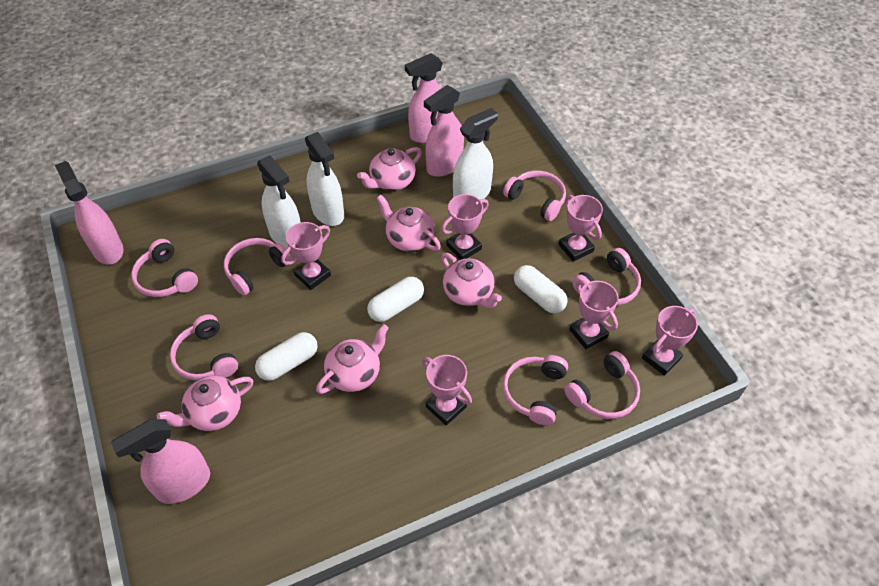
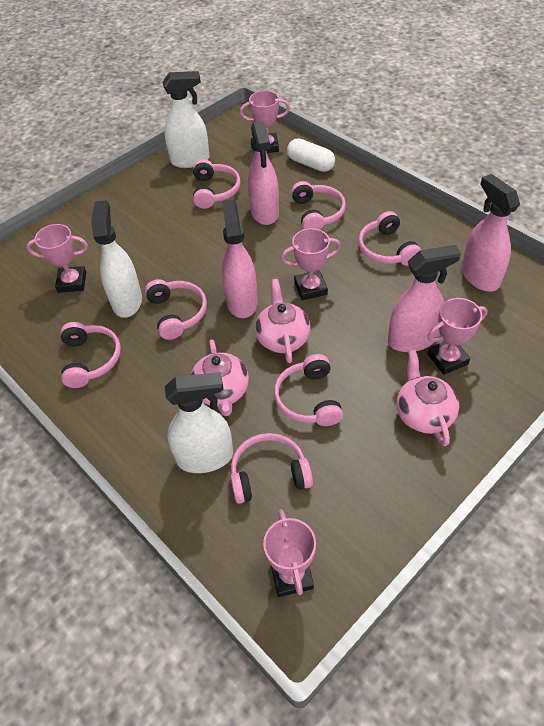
pink teapot: 5 -> 3
pink trophy: 6 -> 5
white capsule: 3 -> 1

